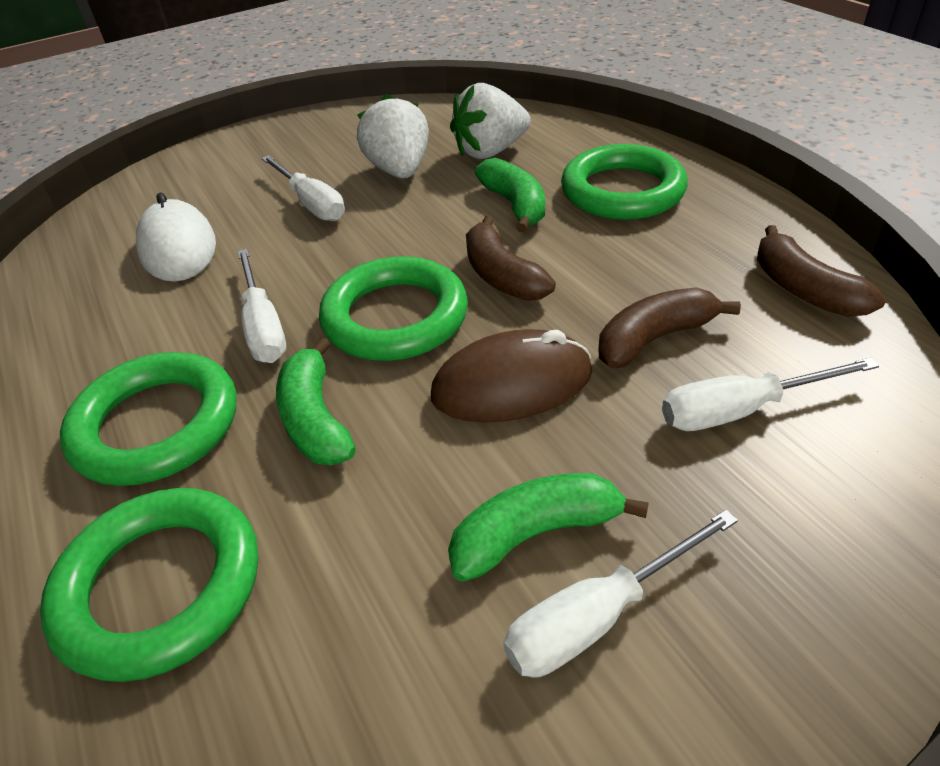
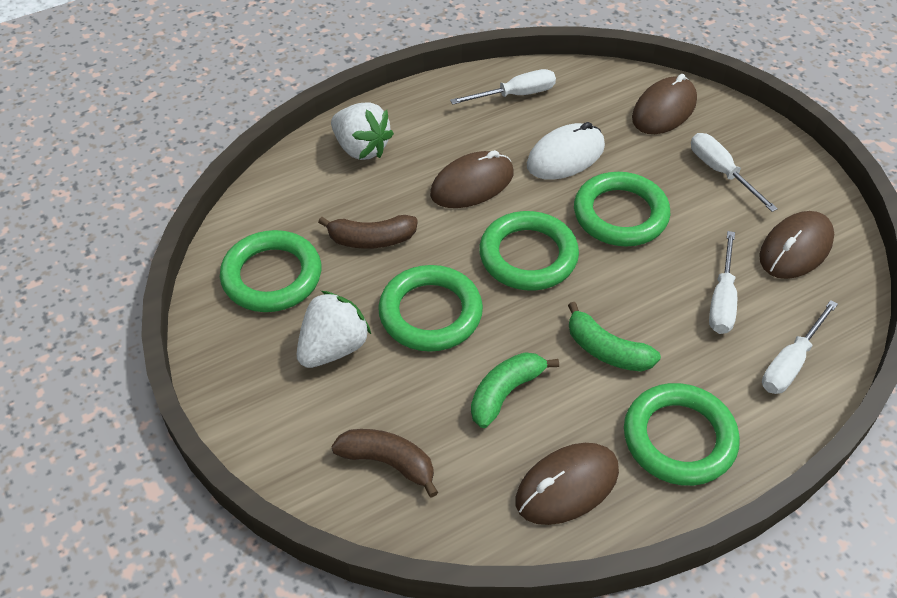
brown banana: 3 -> 2
brown mouse: 1 -> 4
green banana: 3 -> 2
green ring: 4 -> 5

